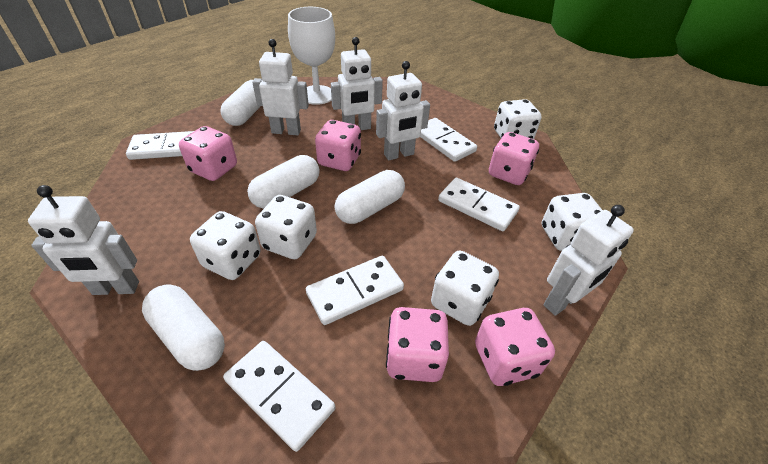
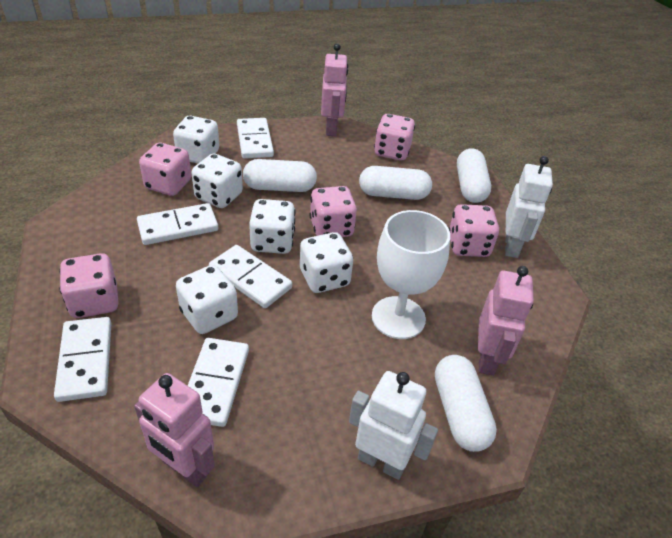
pink robot: 0 -> 3
white robot: 5 -> 2

